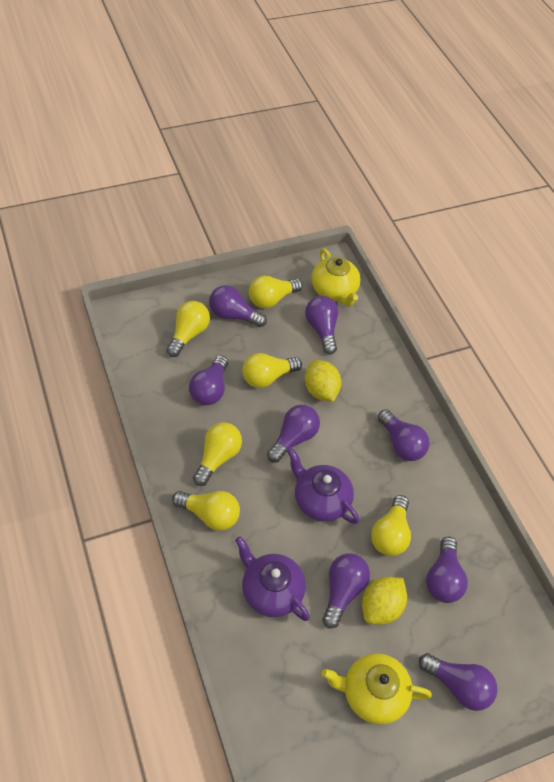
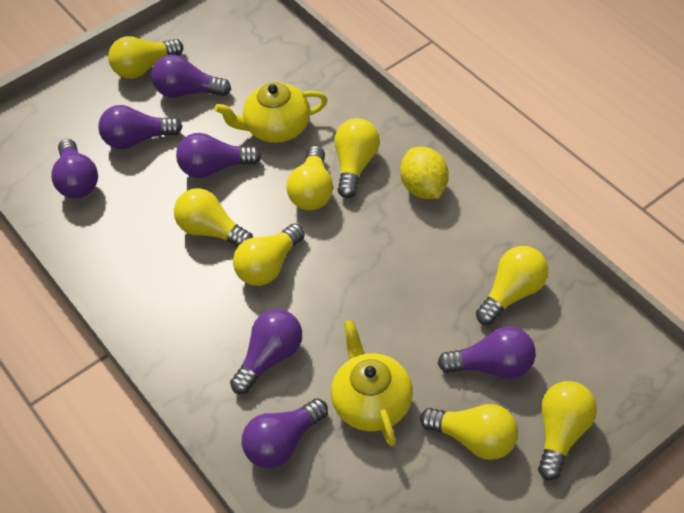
purple light bulb: 8 -> 7
purple teapot: 2 -> 0
yellow lemon: 2 -> 1
yellow light bulb: 6 -> 8

